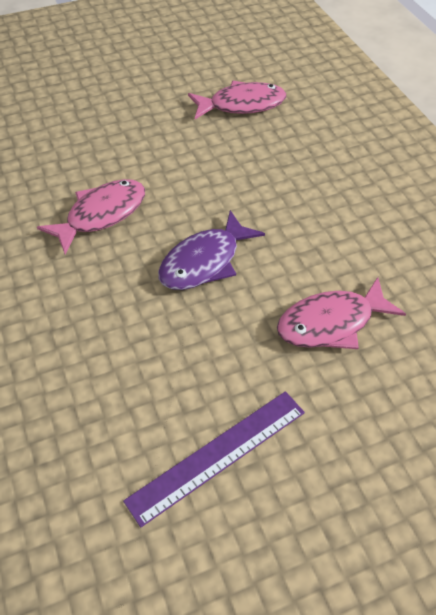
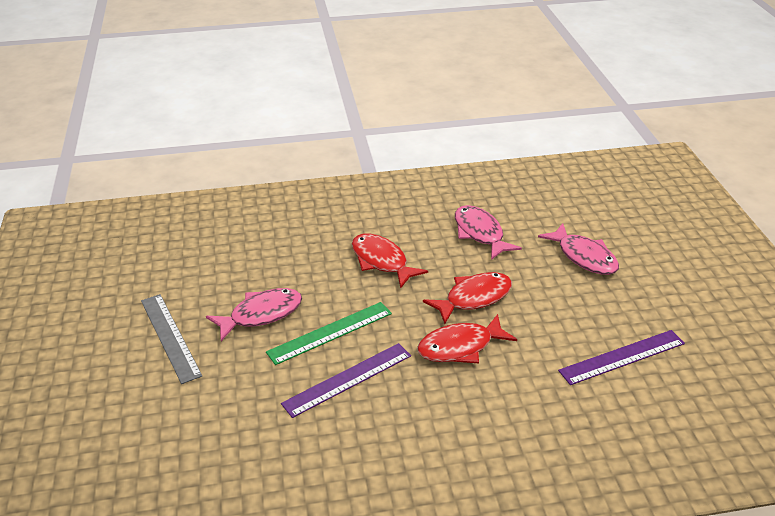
green ruler: 0 -> 1
grey ruler: 0 -> 1
purple fish: 1 -> 0
purple ruler: 1 -> 2
red fish: 0 -> 3

